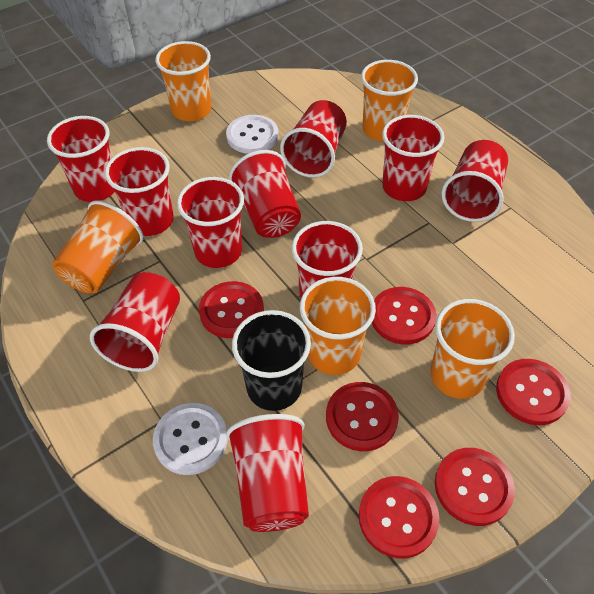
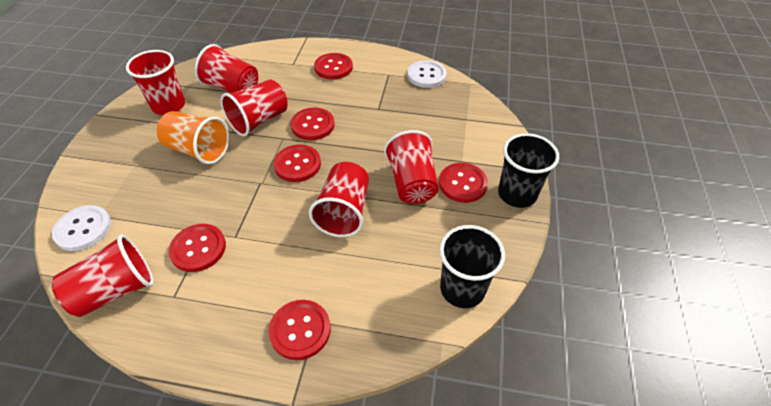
black cup: 1 -> 2
orange cup: 5 -> 1
red cup: 10 -> 6

